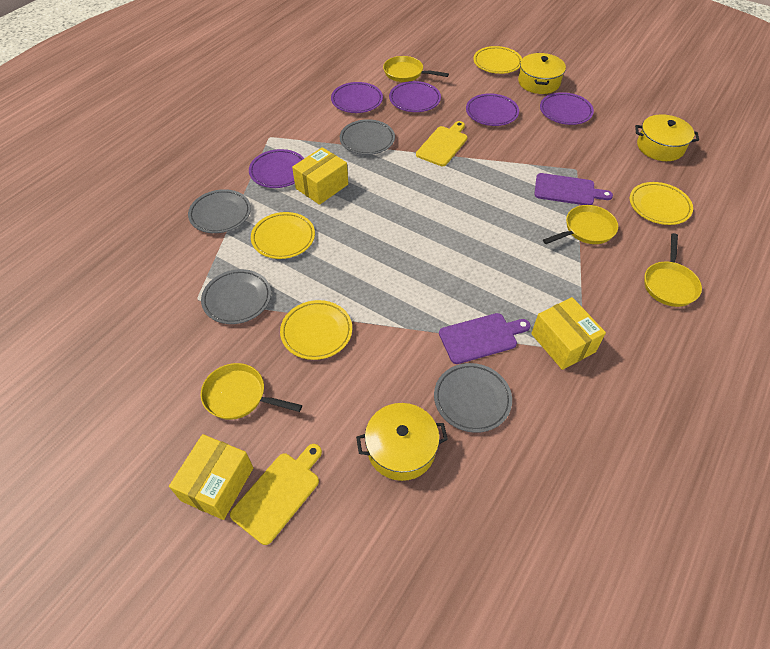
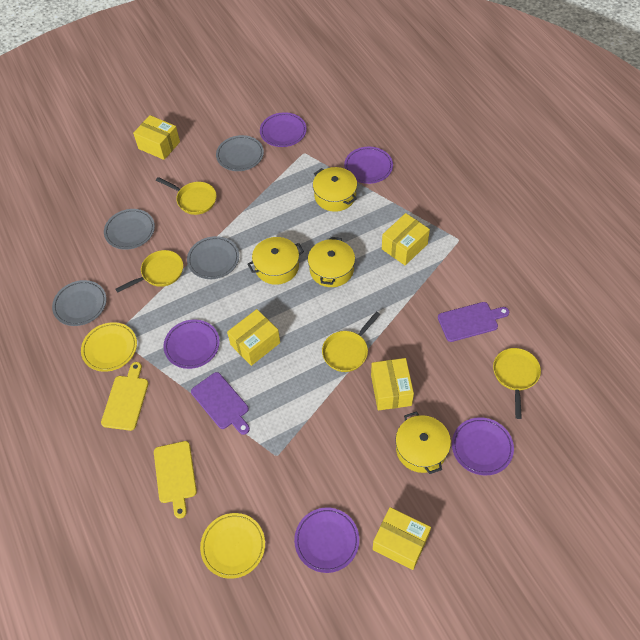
yellow box: 3 -> 5
yellow plate: 4 -> 2
yellow pot: 3 -> 4

